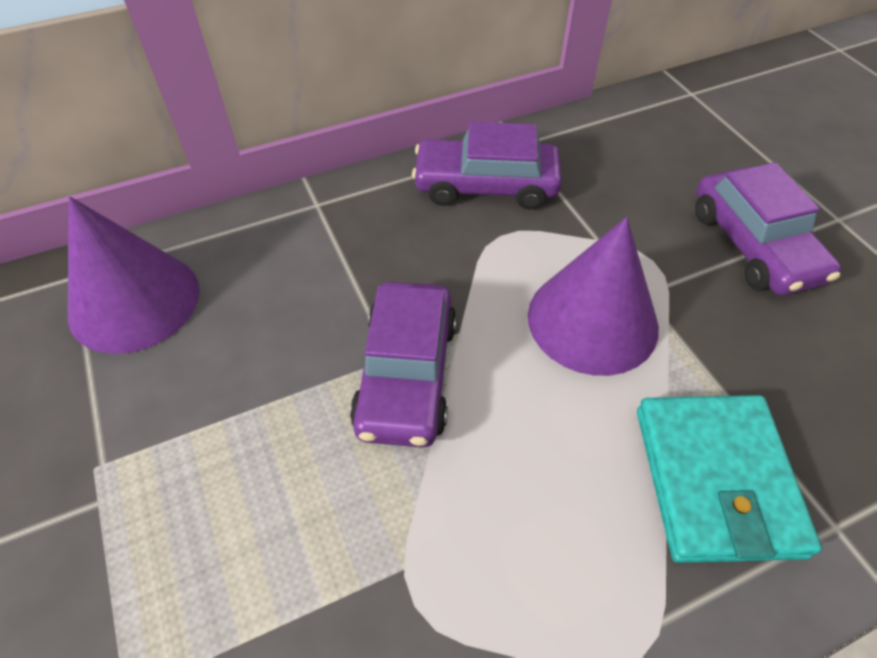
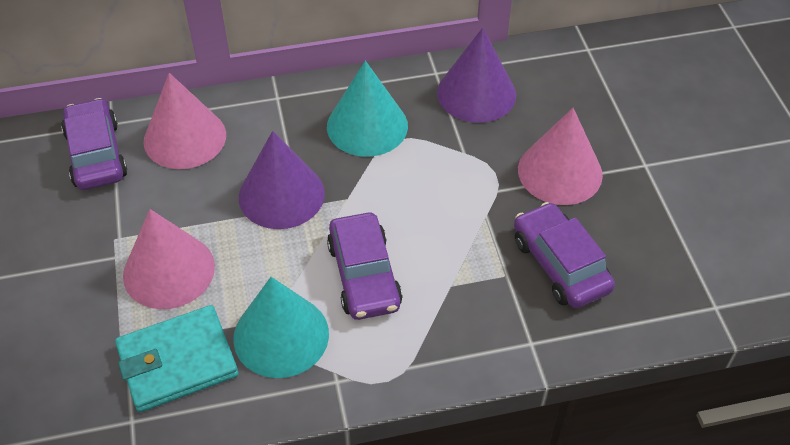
pink cone: 0 -> 3
turquoise cone: 0 -> 2

